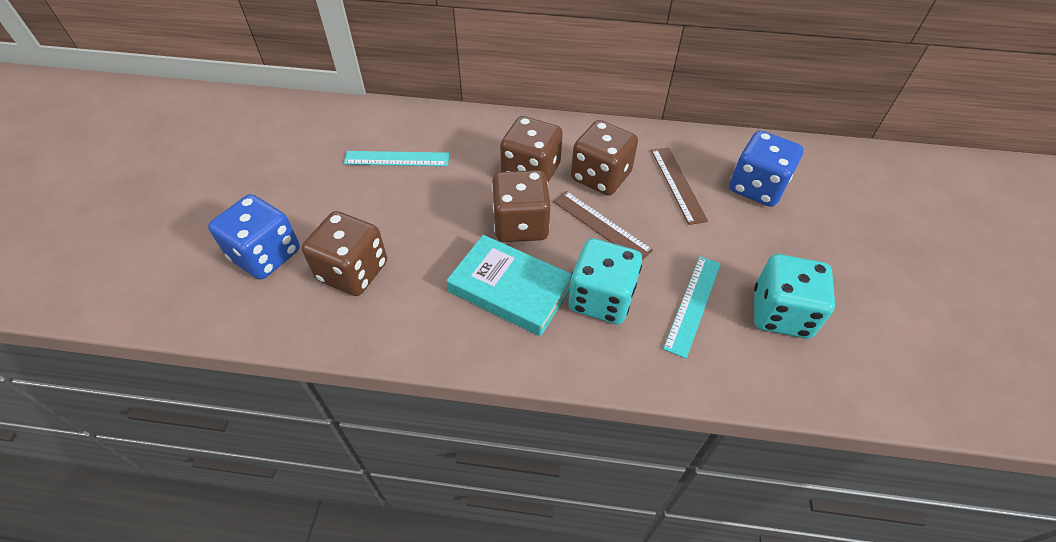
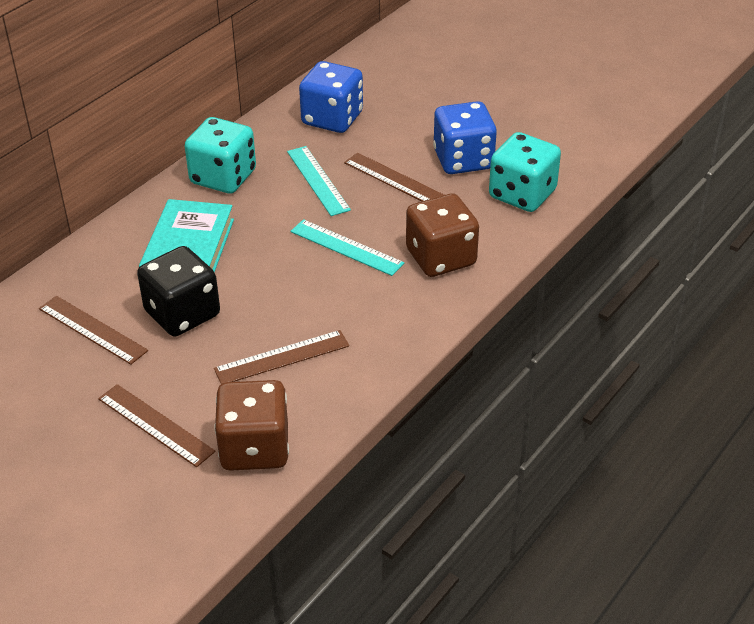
black dice: 0 -> 1
brown dice: 4 -> 2
brown ruler: 2 -> 4

